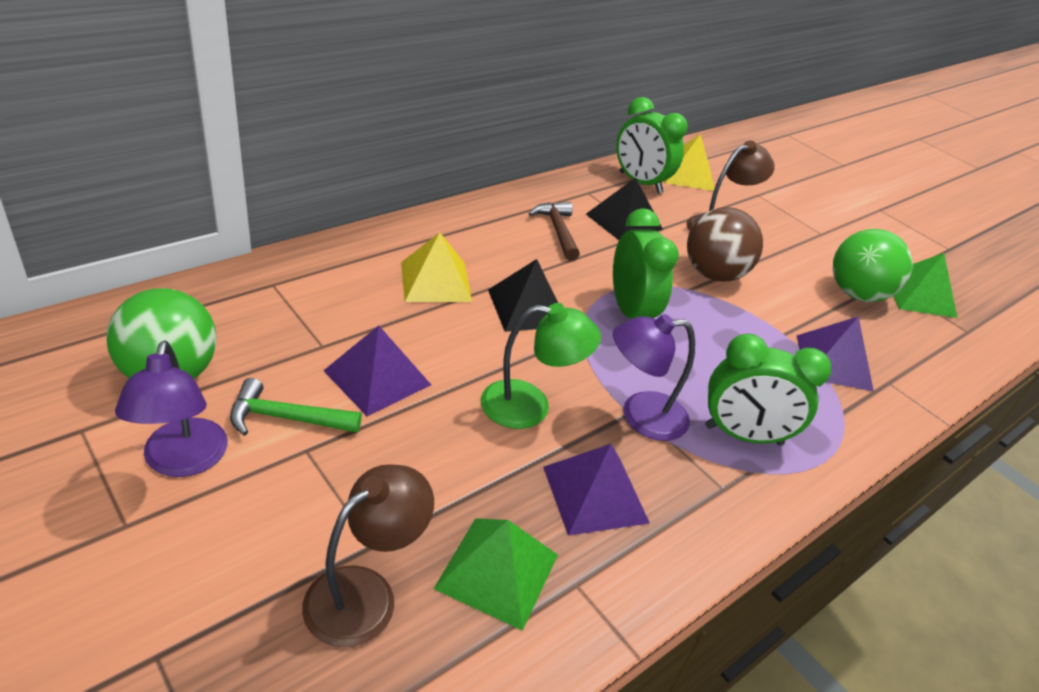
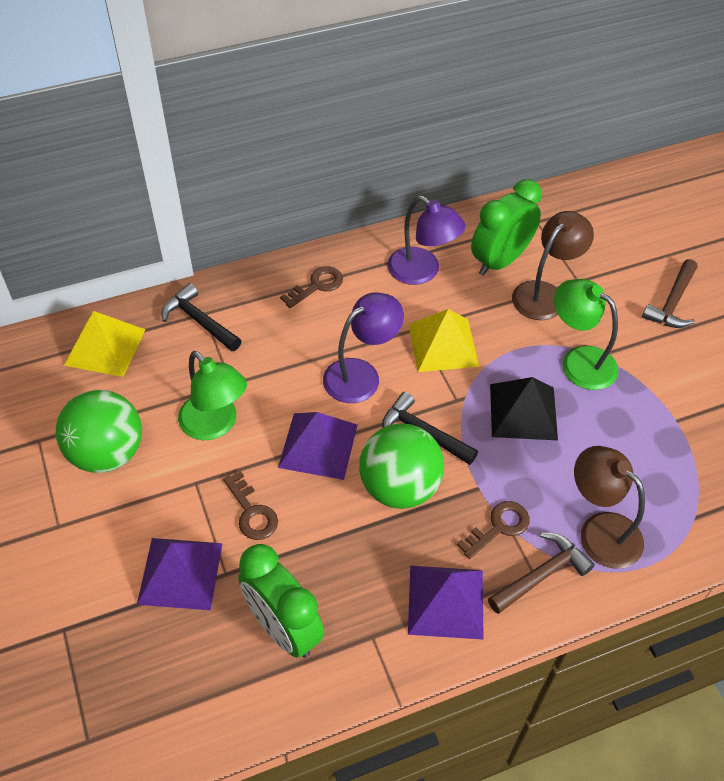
black hammer: 0 -> 2
black pyramid: 2 -> 1
brown ball: 1 -> 0
brown hammer: 1 -> 2
brown key: 0 -> 3
green clock: 3 -> 2
green hammer: 1 -> 0
green lamp: 1 -> 2
green pyramid: 2 -> 0

